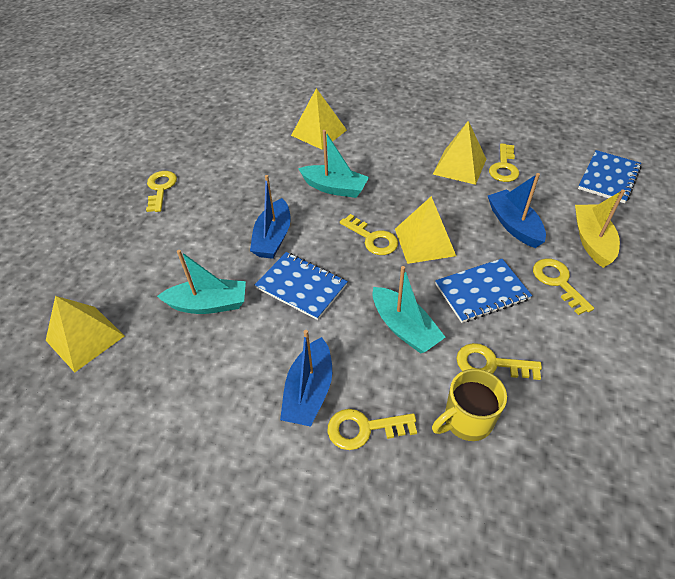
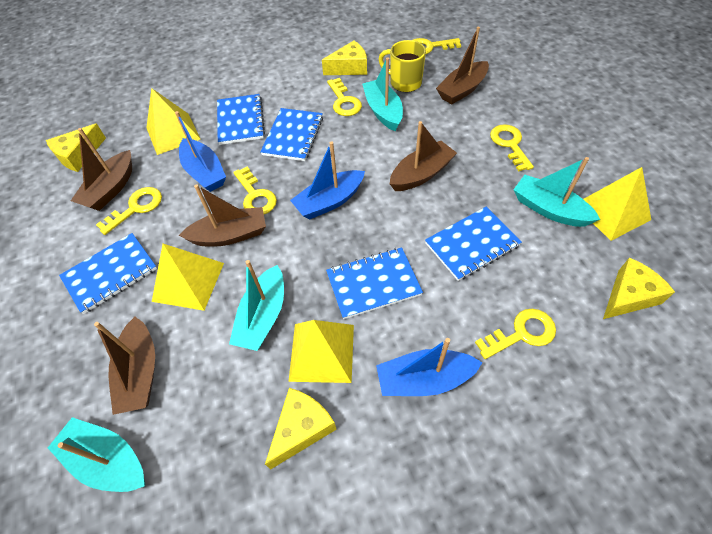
blue notebook: 3 -> 5
brown boat: 0 -> 5
turquoise boat: 3 -> 4
yellow boat: 1 -> 0
yellow cheese: 0 -> 4

